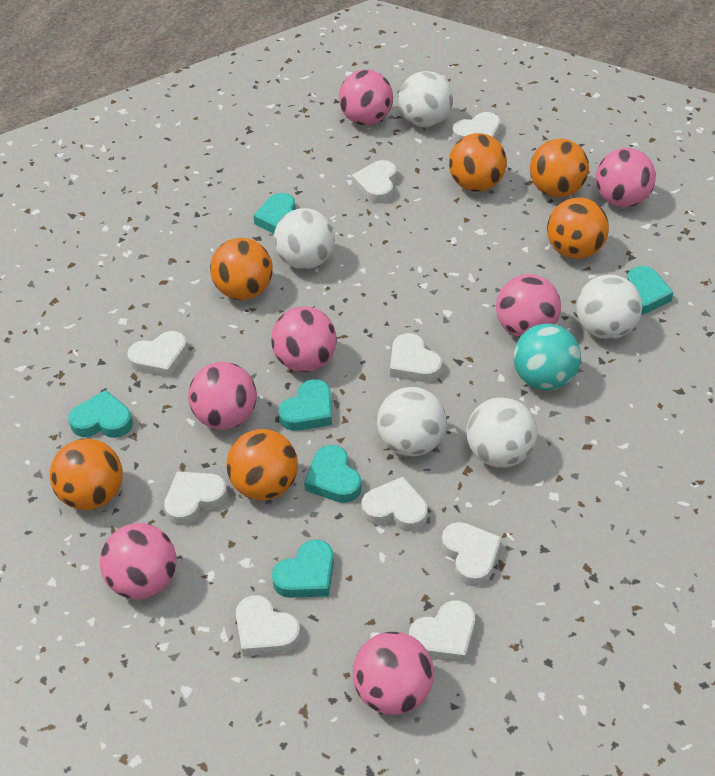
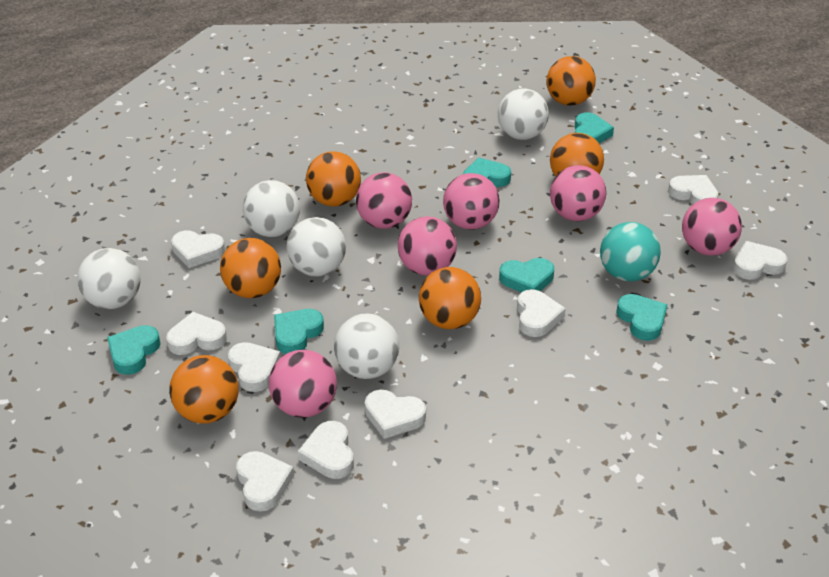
pink ball: 7 -> 6

